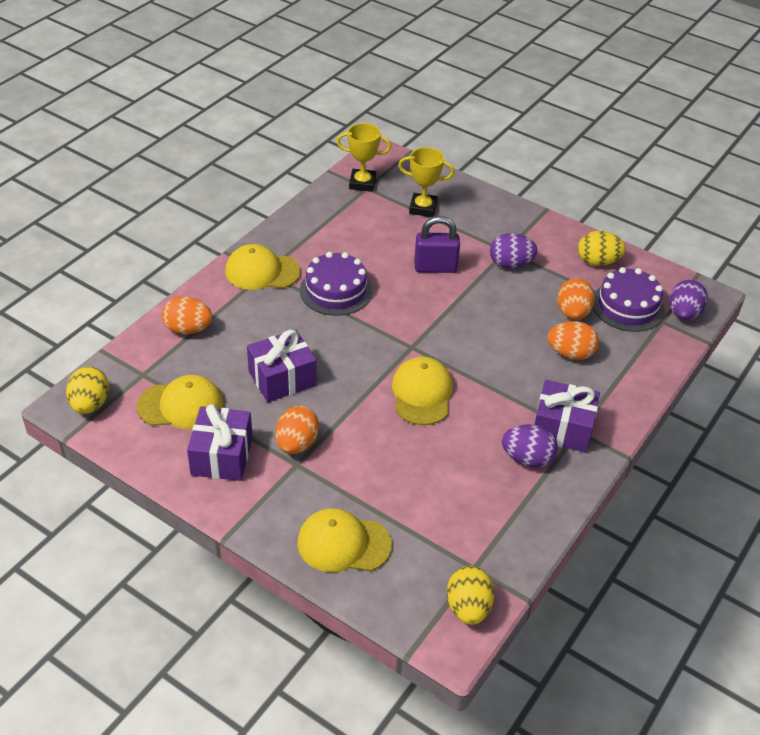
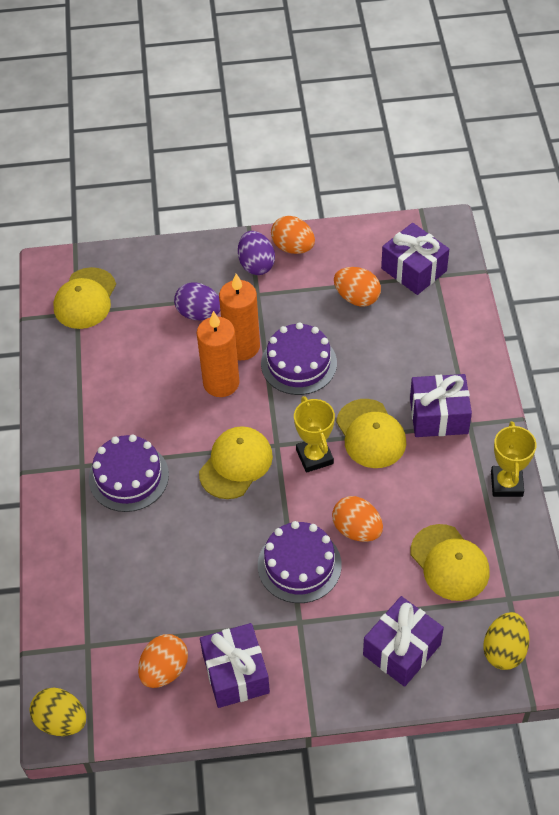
orange candle: 0 -> 2
purple cake: 2 -> 3
purple egg: 3 -> 2
purple gift: 3 -> 4
purple padlock: 1 -> 0
yellow egg: 3 -> 2

